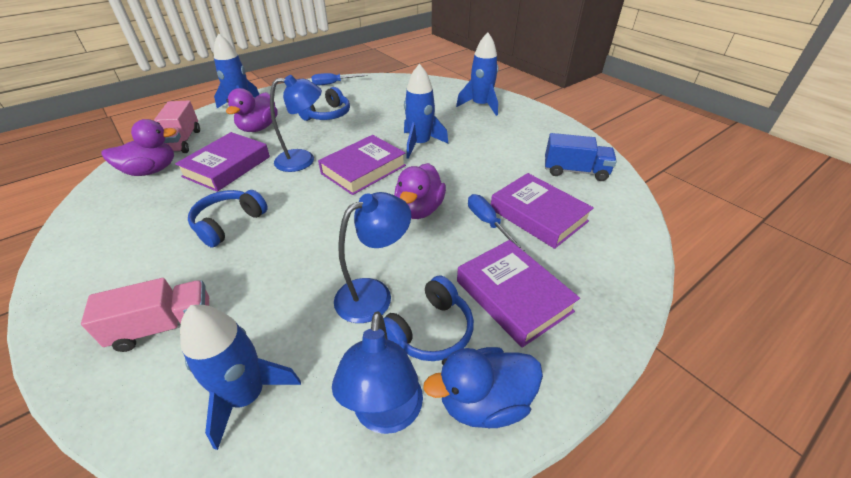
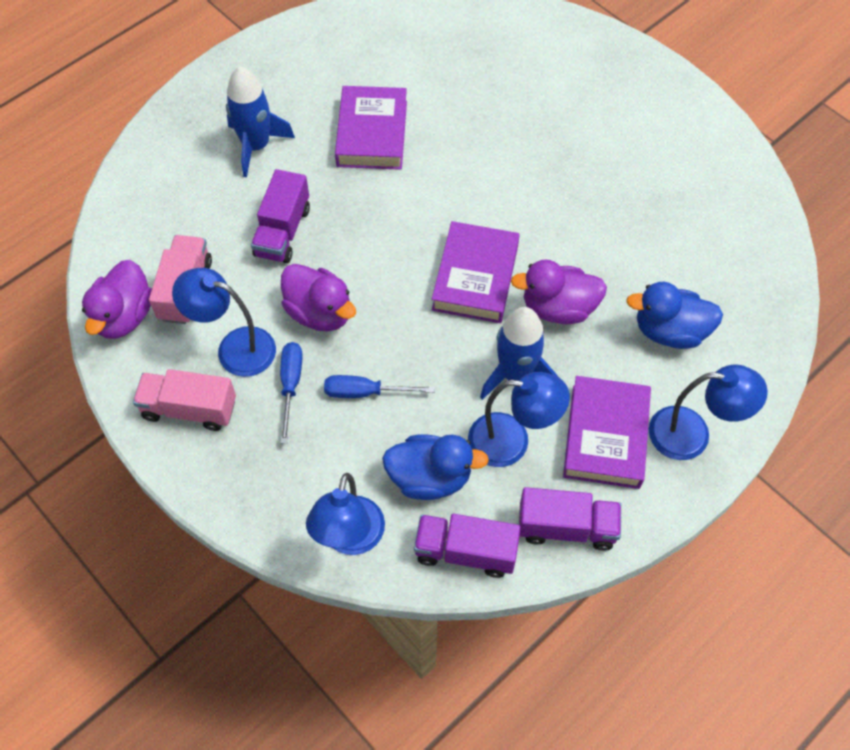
blue duck: 1 -> 2
blue headphones: 3 -> 0
blue lamp: 3 -> 4
blue rocket: 4 -> 2
blue truck: 1 -> 0
purple book: 4 -> 3
purple truck: 0 -> 3

